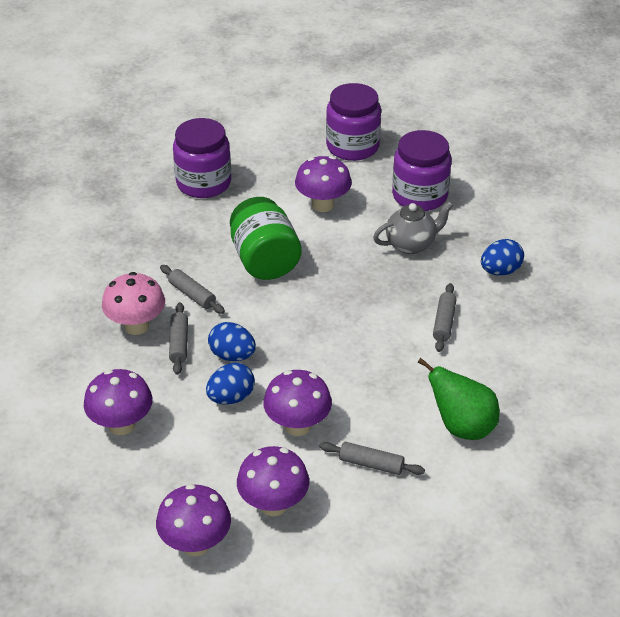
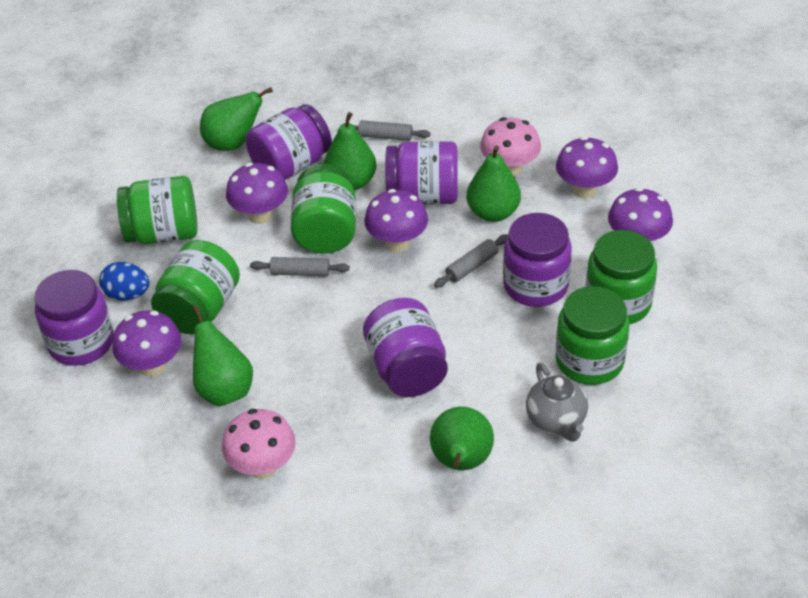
blue egg: 3 -> 1
green jar: 1 -> 5
green pear: 1 -> 5
grey rolling pin: 4 -> 3
pink mushroom: 1 -> 2
purple jar: 3 -> 5

